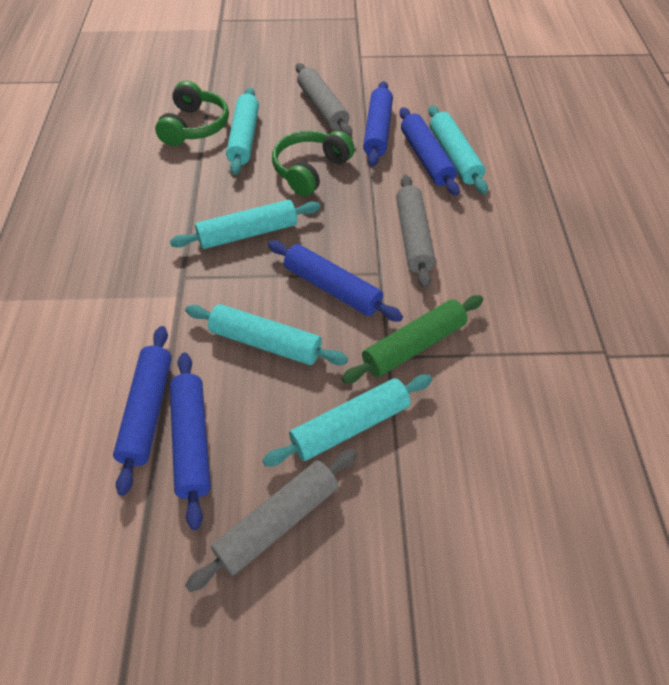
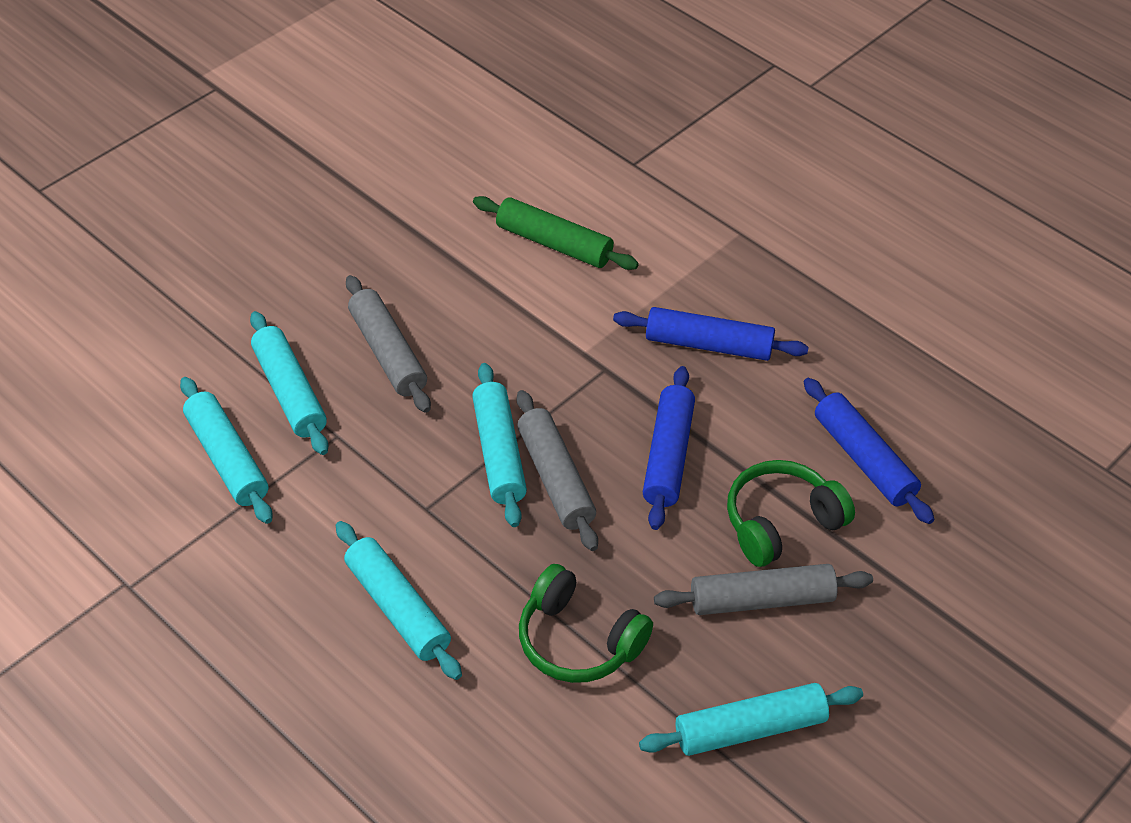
blue rolling pin: 5 -> 3

